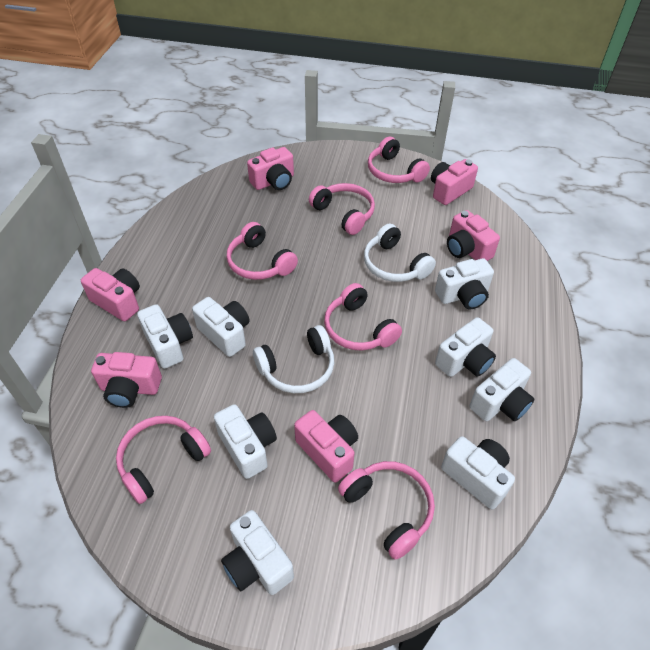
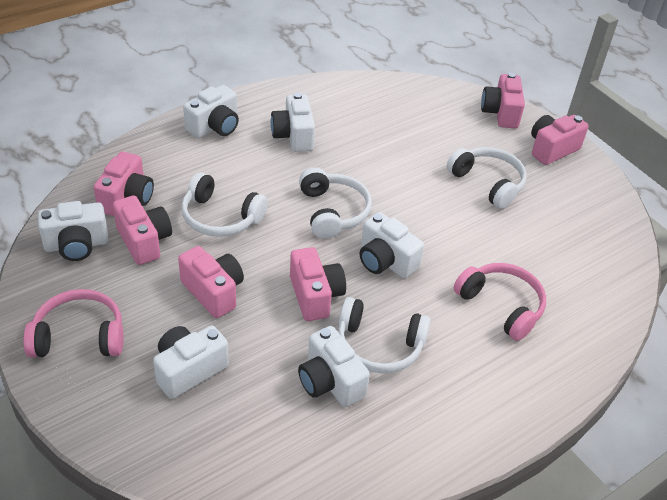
pink headphones: 6 -> 2
white camera: 8 -> 6
white headphones: 2 -> 4

